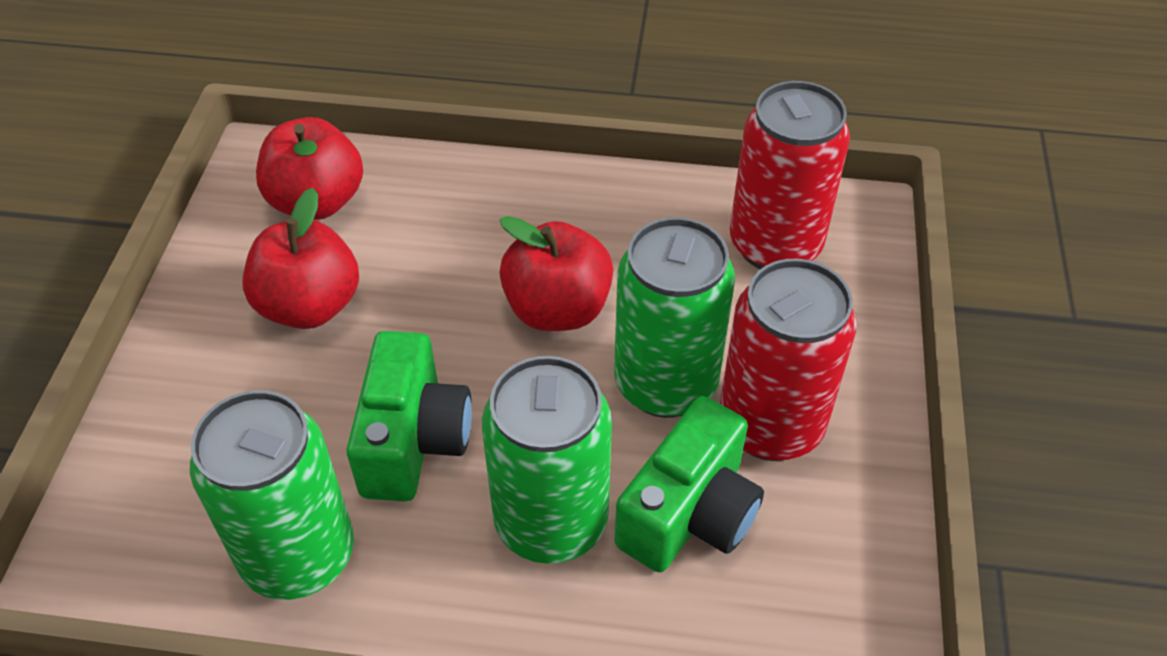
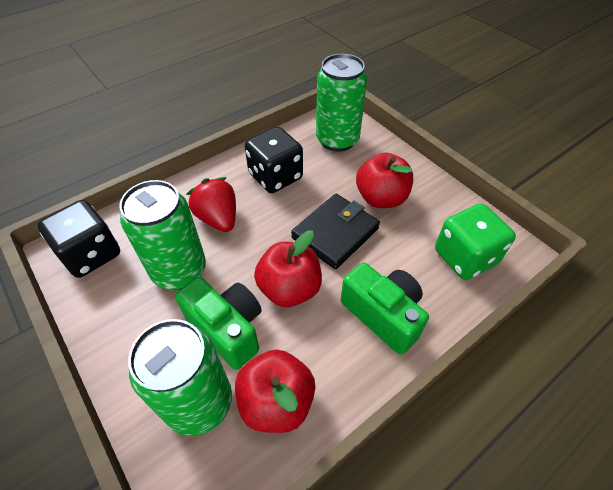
black dice: 0 -> 2
black wallet: 0 -> 1
green dice: 0 -> 1
red can: 2 -> 0
red strawberry: 0 -> 1

